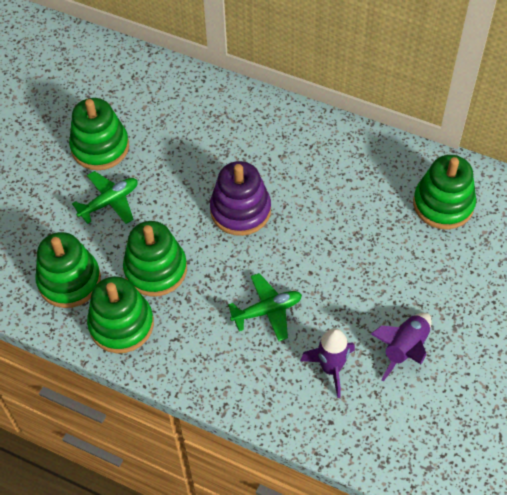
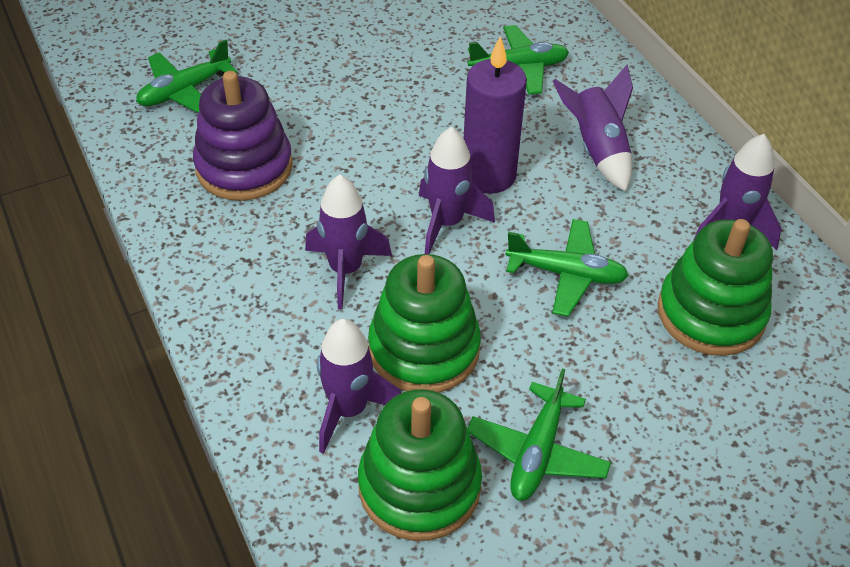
green plane: 2 -> 4
green stacking toy: 5 -> 3
purple candle: 0 -> 1
purple rocket: 2 -> 5

